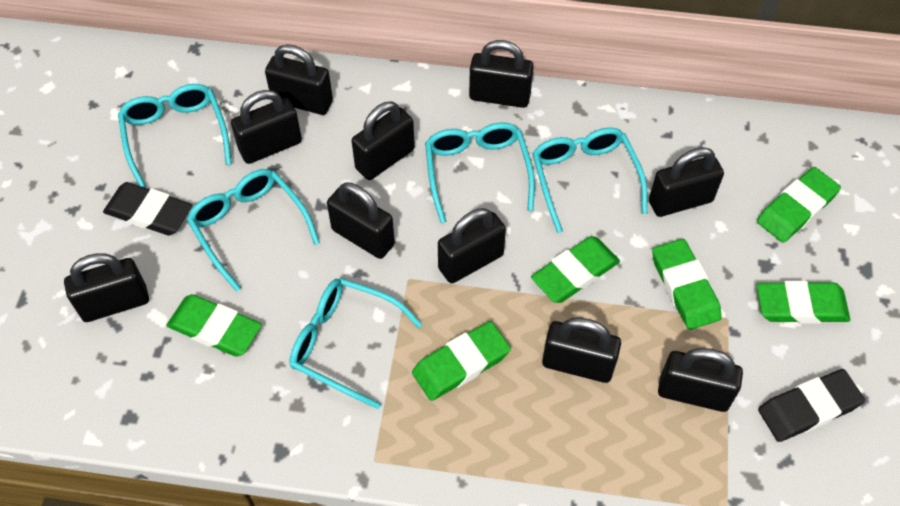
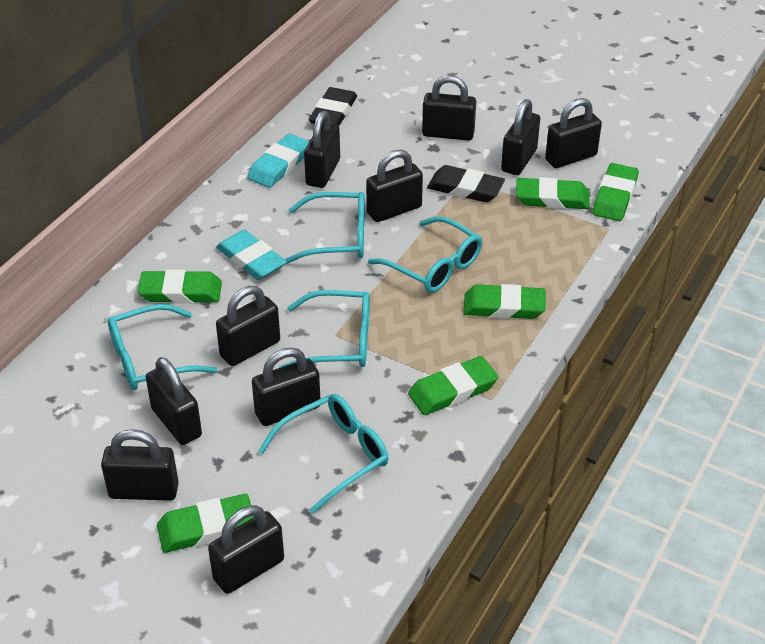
turquoise eraser: 0 -> 2

